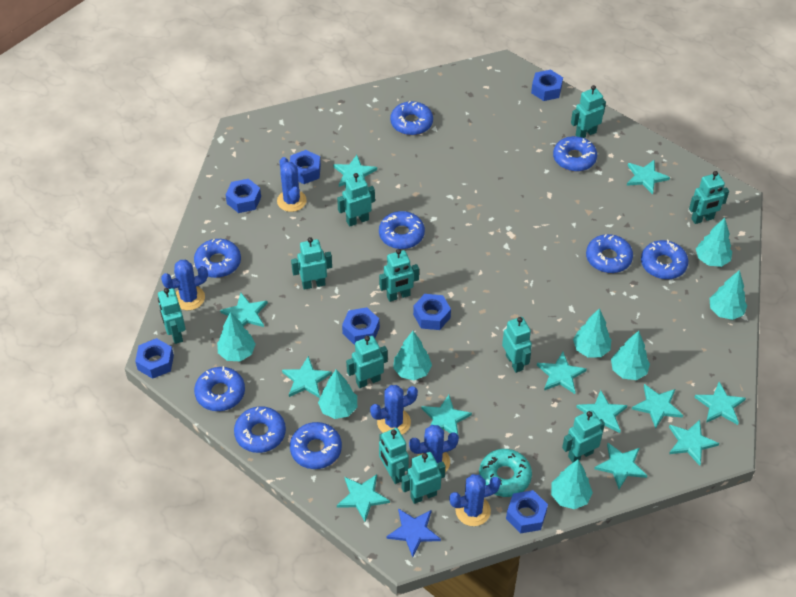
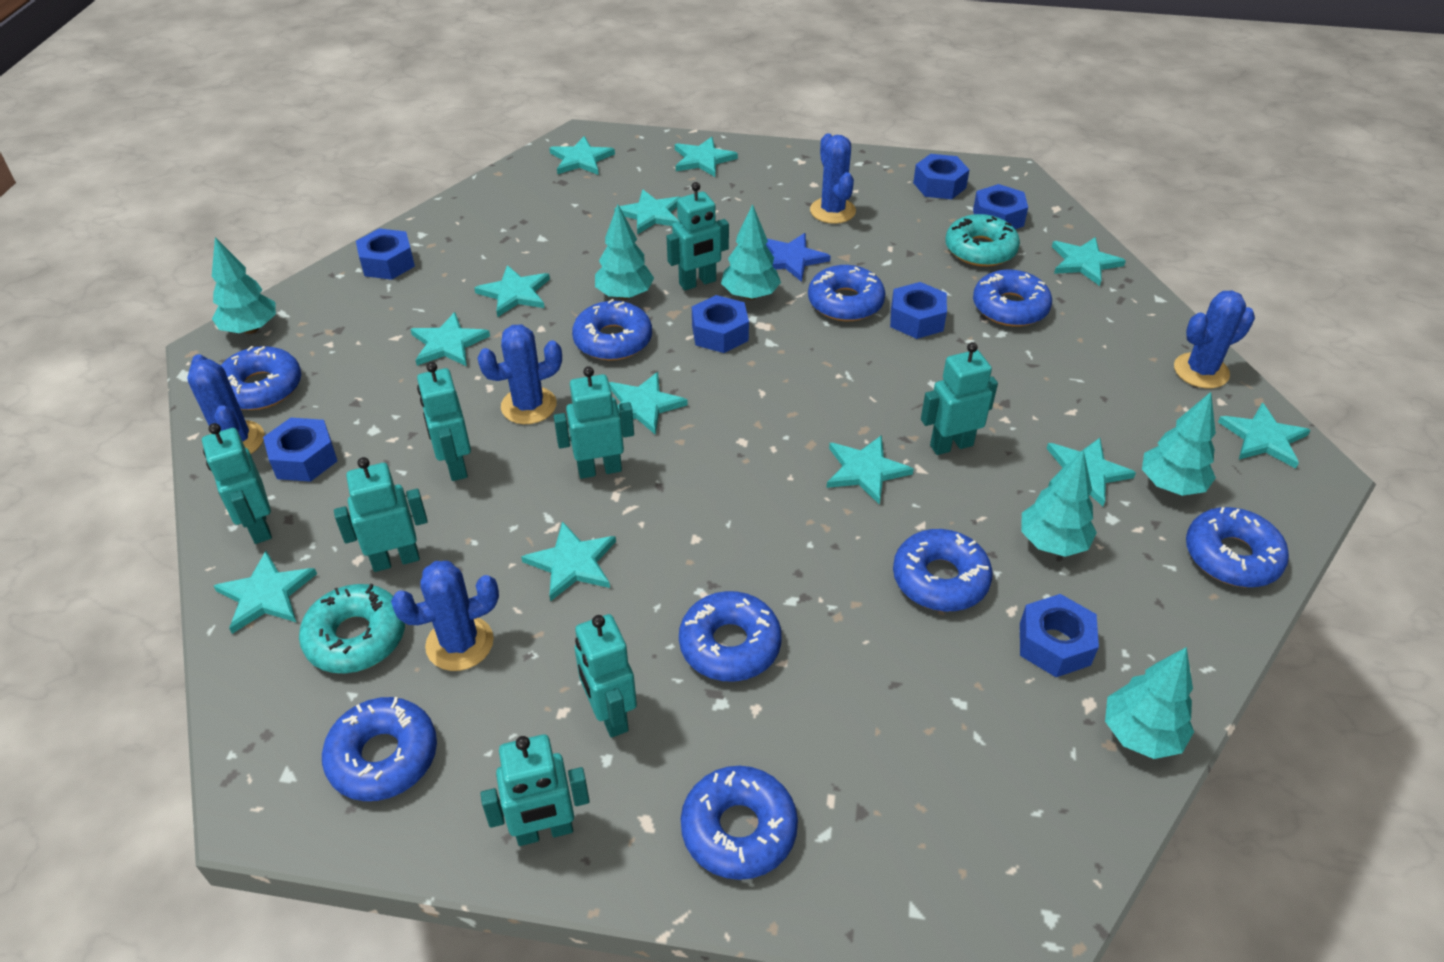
turquoise donut: 1 -> 2
turquoise robot: 11 -> 8
turquoise tree: 8 -> 6

